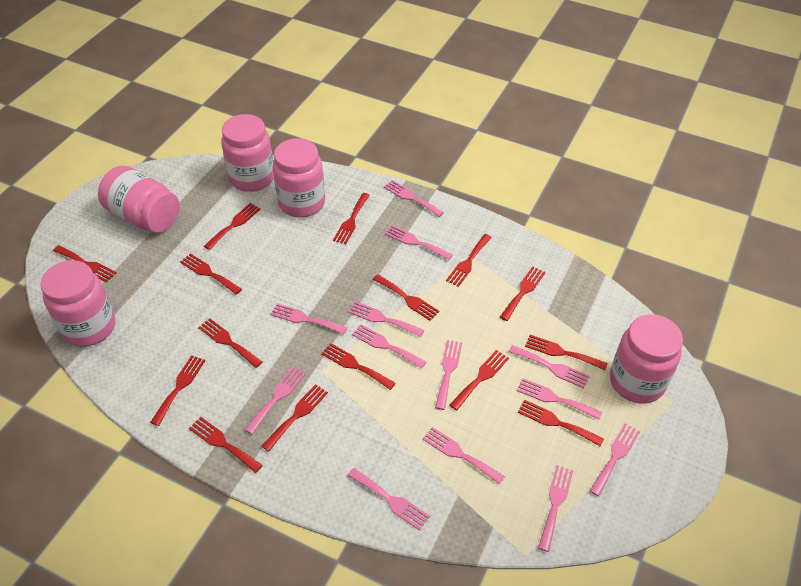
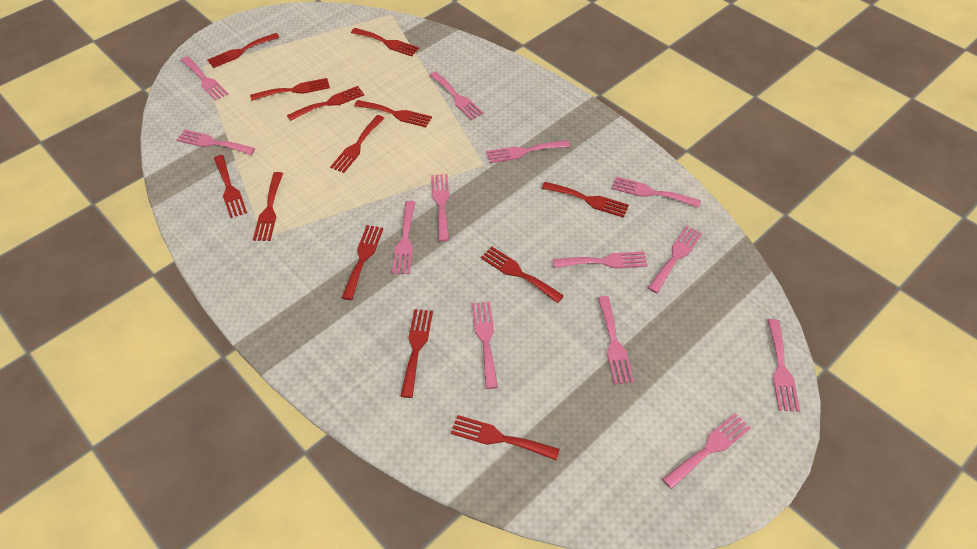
pink jar: 5 -> 0
red fork: 15 -> 13

